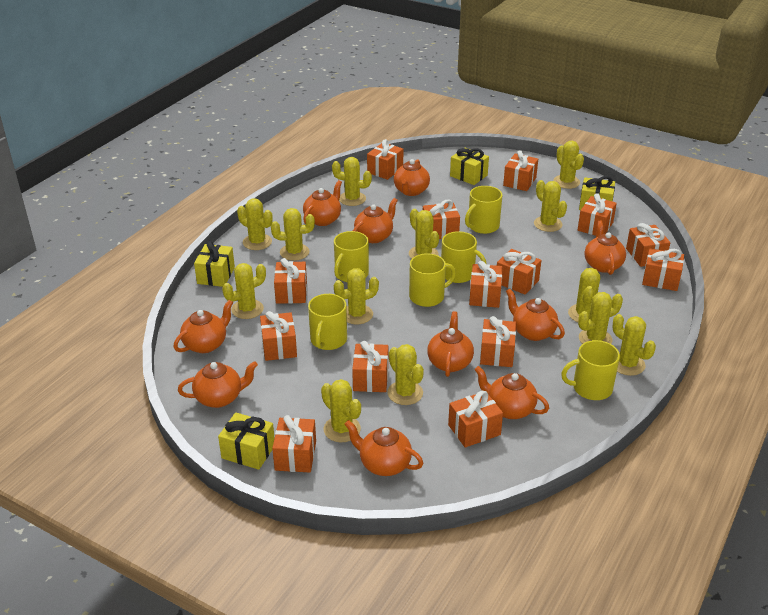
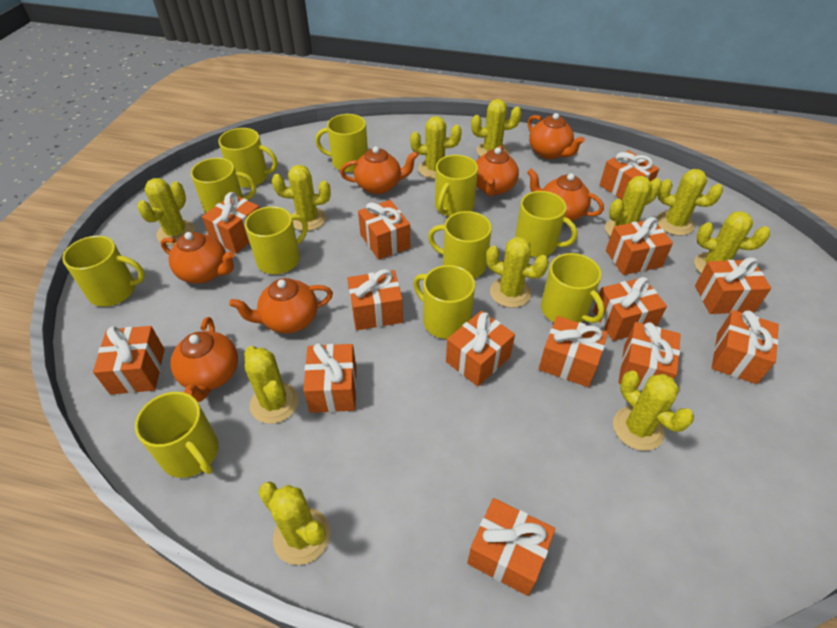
orange teapot: 10 -> 7
yellow cactus: 13 -> 11
yellow gift: 4 -> 0
yellow mug: 6 -> 11

